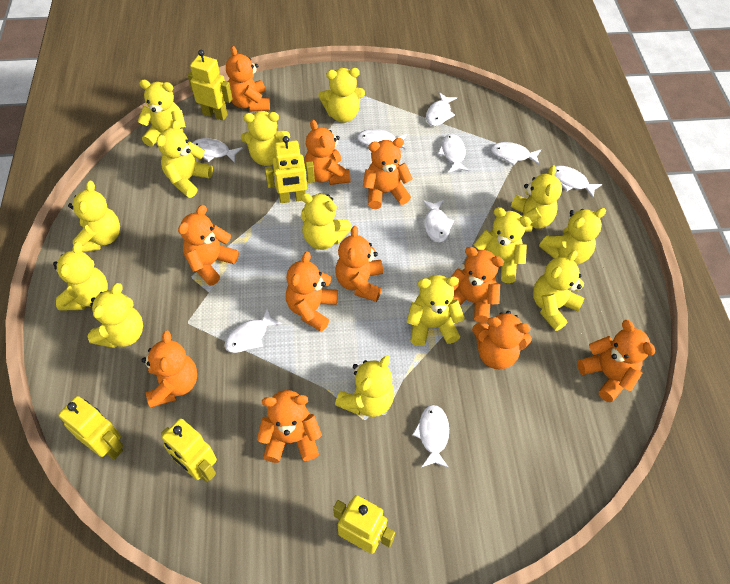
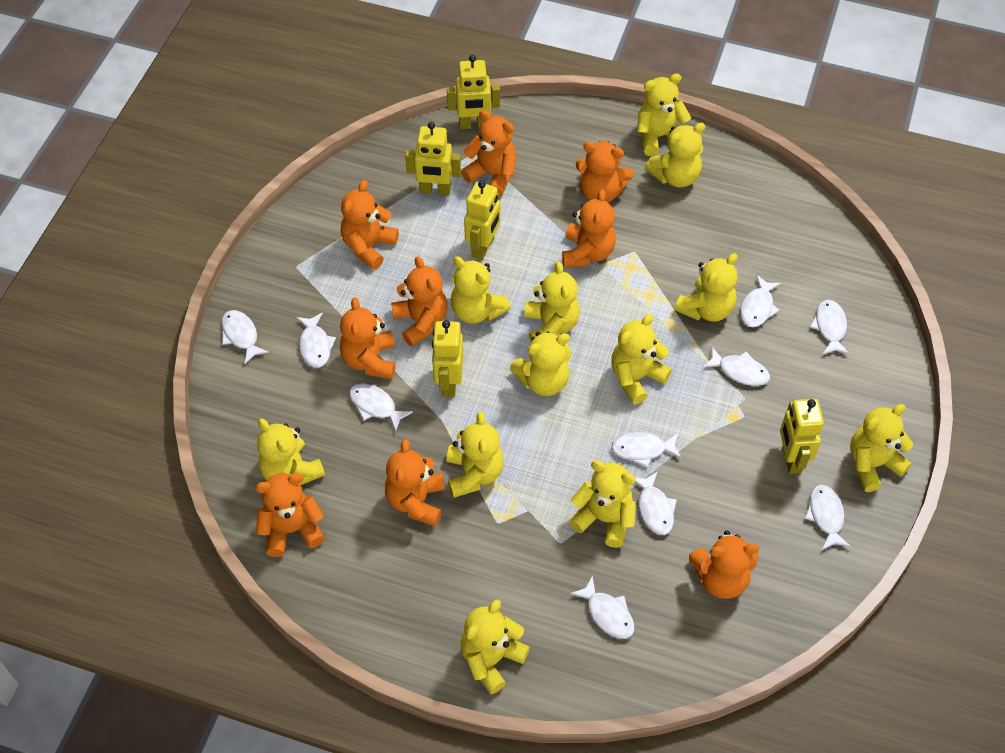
orange teddy bear: 11 -> 9
white fish: 9 -> 10
yellow teddy bear: 14 -> 12

